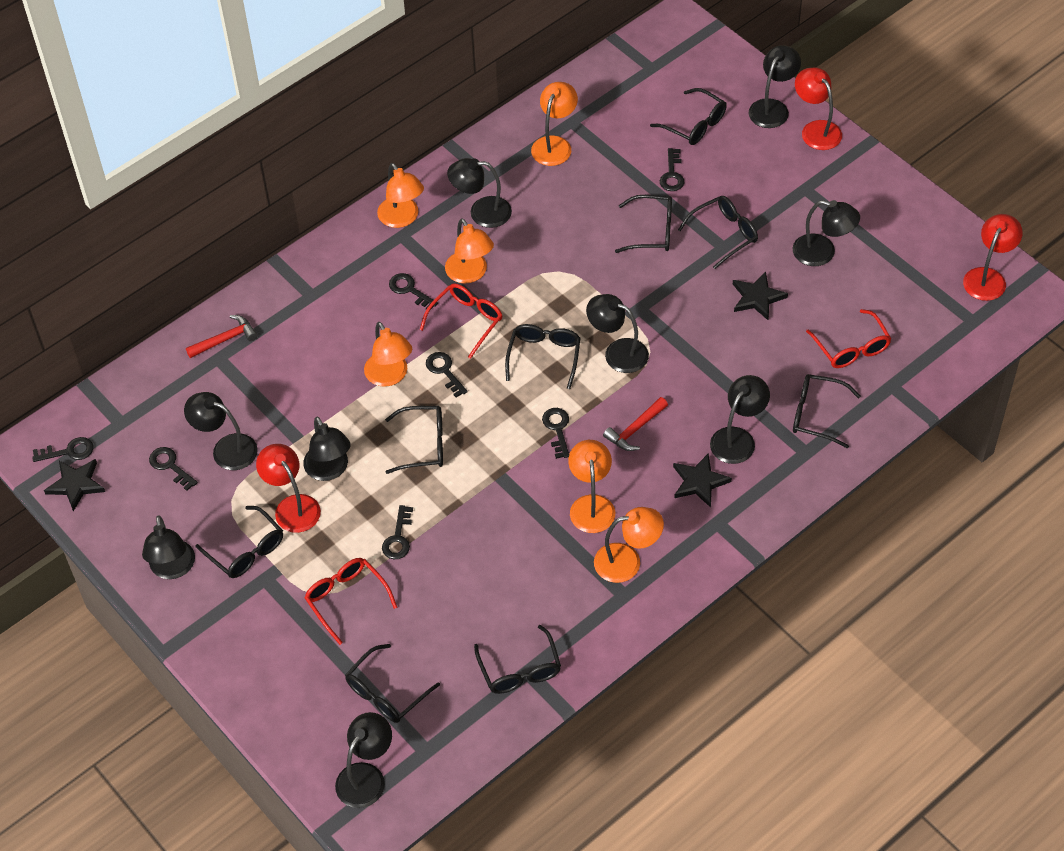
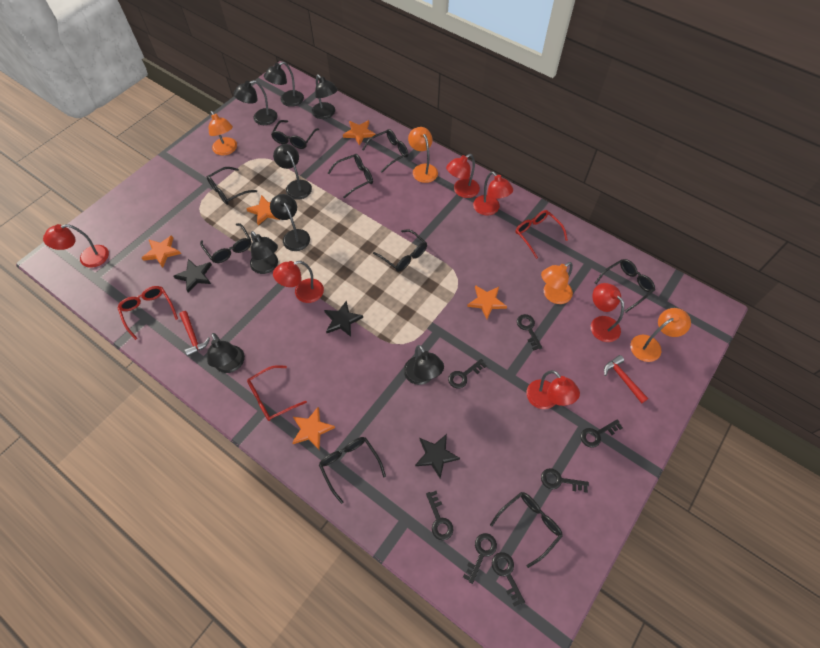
black lamp: 9 -> 8
orange lamp: 6 -> 4
orange star: 0 -> 5
red lamp: 3 -> 6

